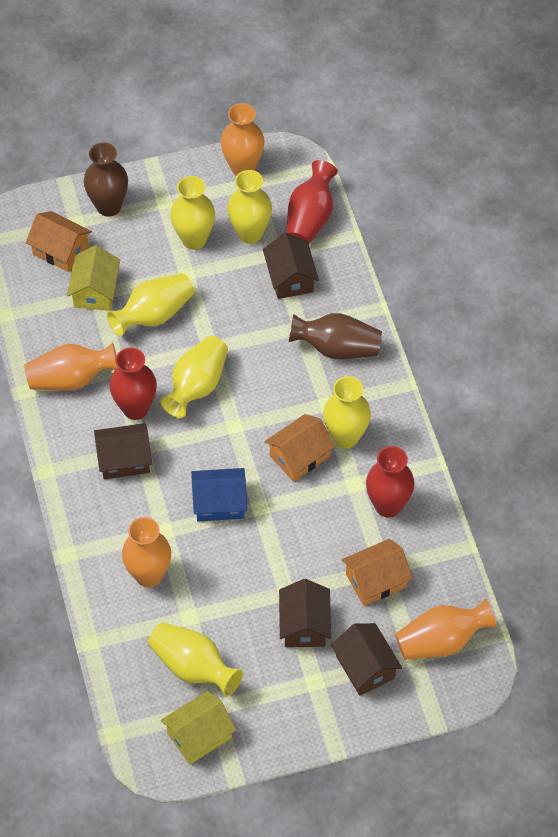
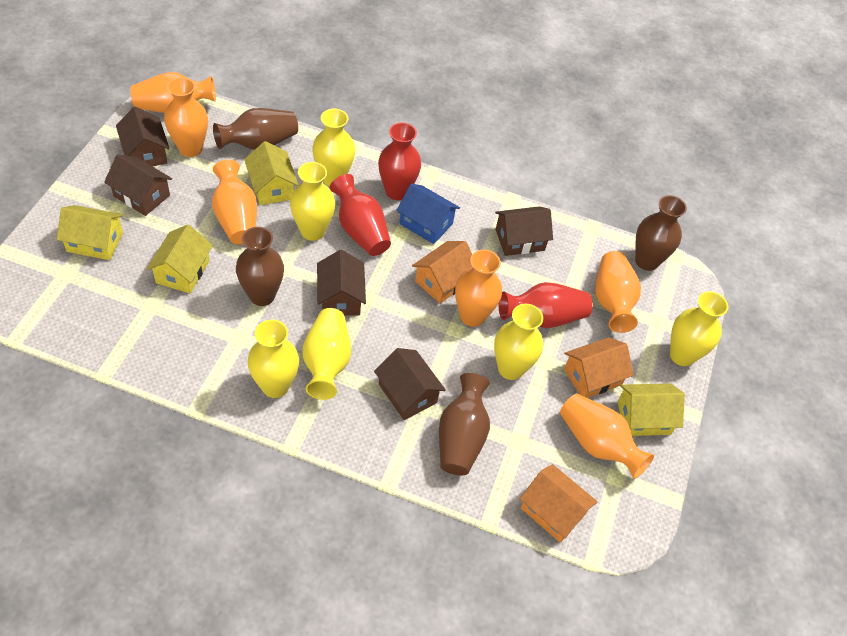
brown house: 4 -> 5
brown vase: 2 -> 4
orange vase: 4 -> 6
yellow house: 2 -> 4

